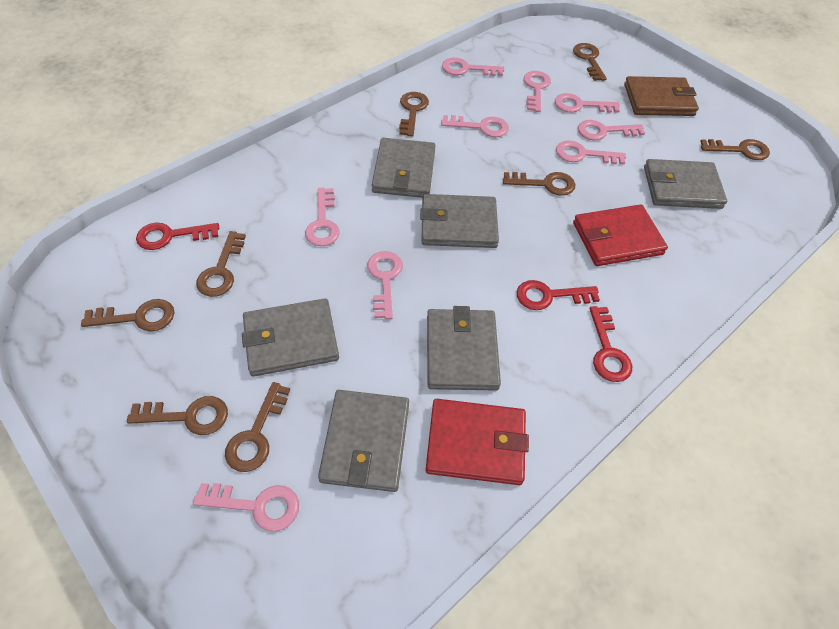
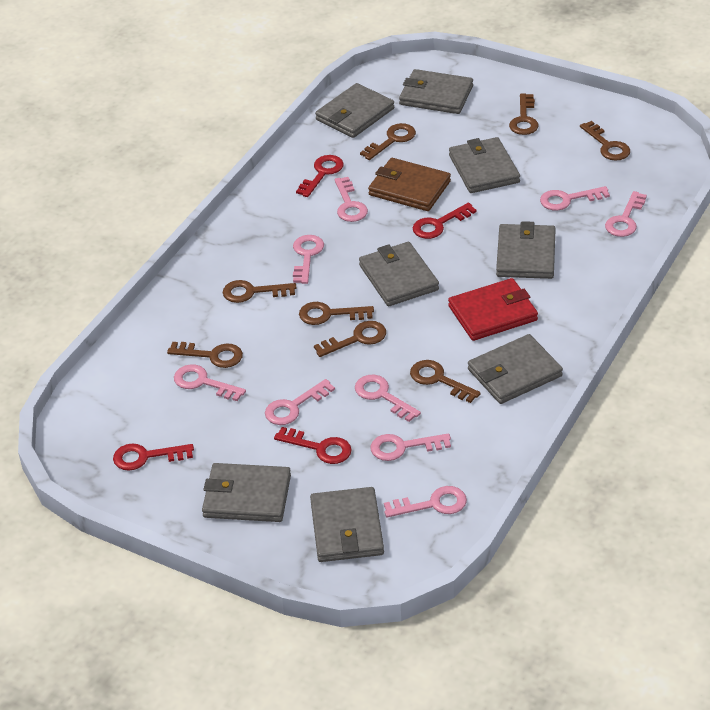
grey wallet: 6 -> 8
red key: 3 -> 4
red wallet: 2 -> 1

